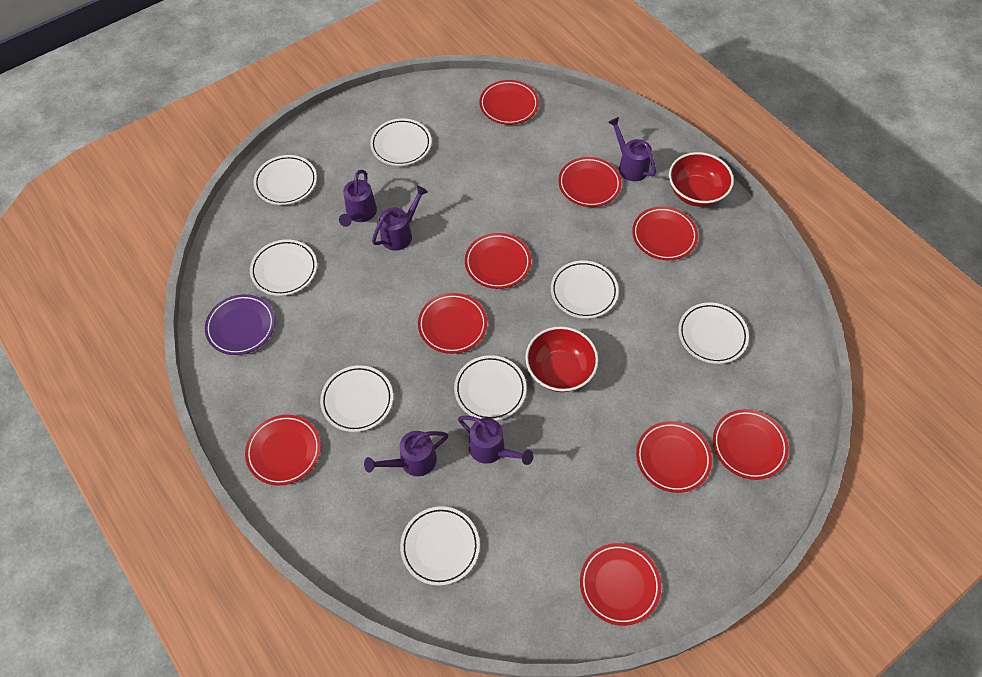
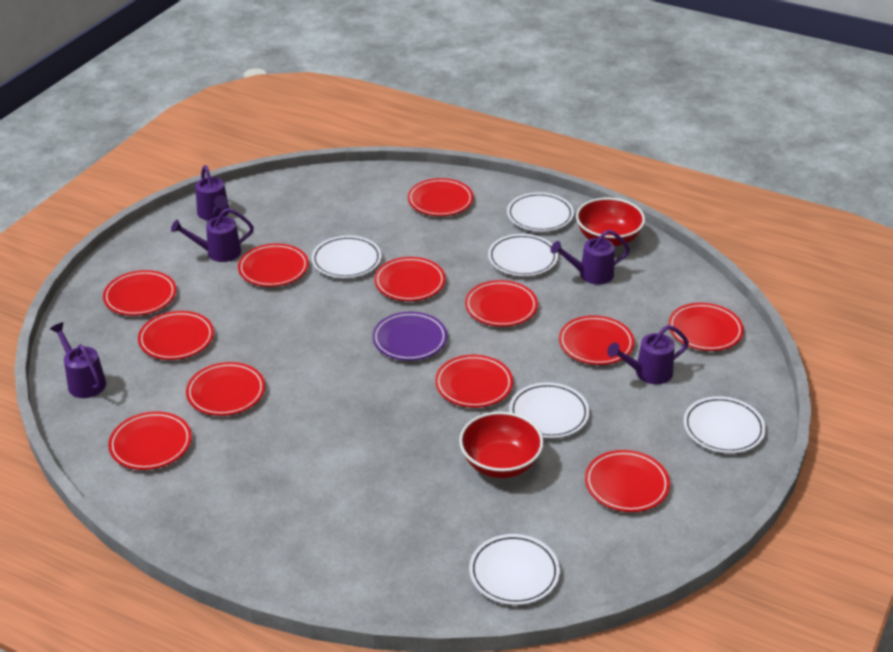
red plate: 9 -> 12
white plate: 8 -> 6

